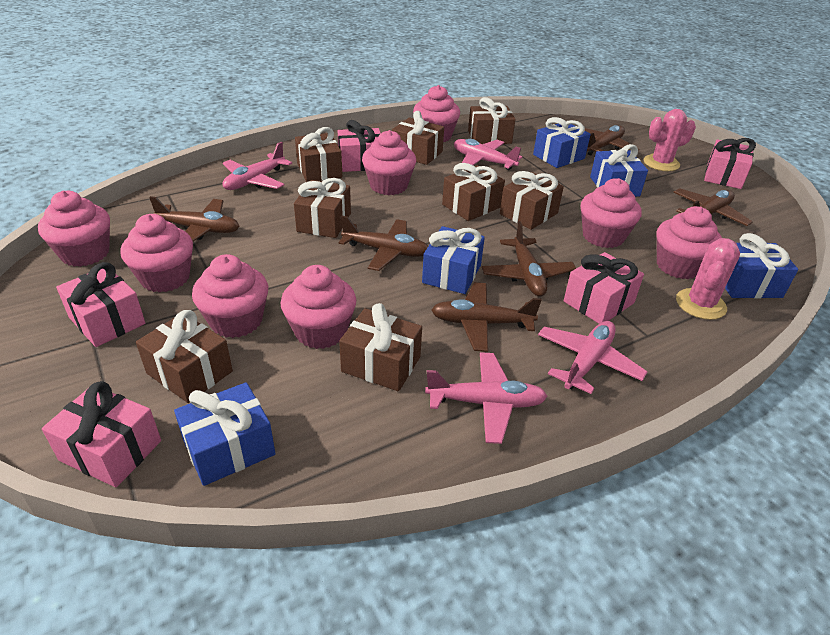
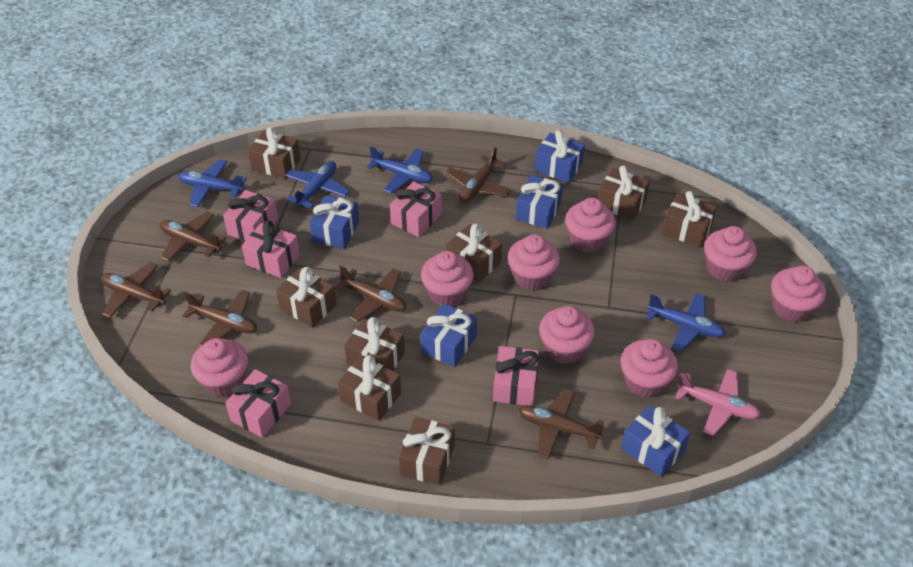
blue plane: 0 -> 4
pink cactus: 2 -> 0
pink plane: 4 -> 1

